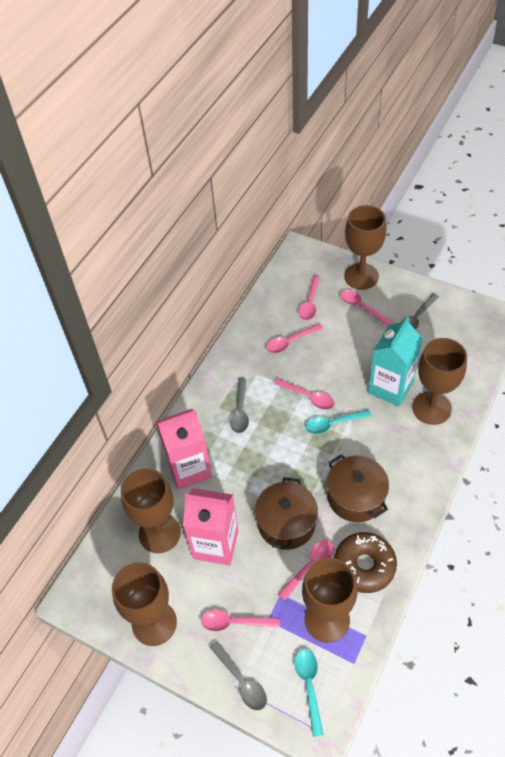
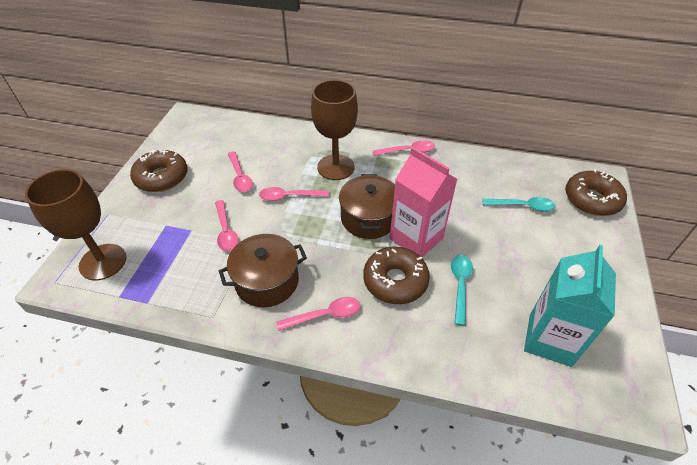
brown donut: 1 -> 3
brown goblet: 5 -> 2
grey spoon: 3 -> 0
pink carton: 2 -> 1
pink spoon: 6 -> 5

